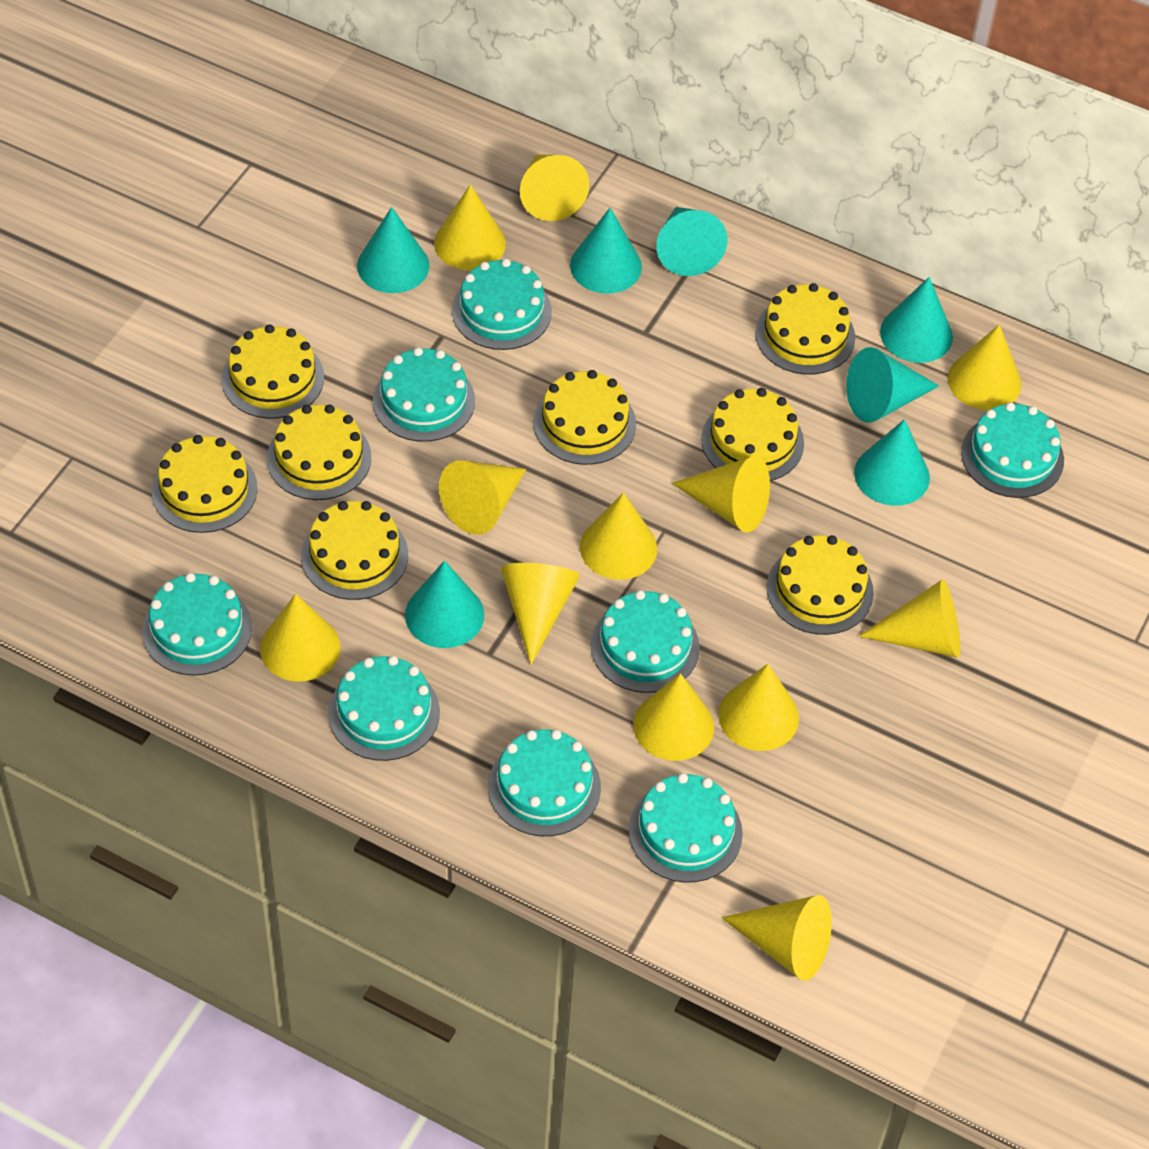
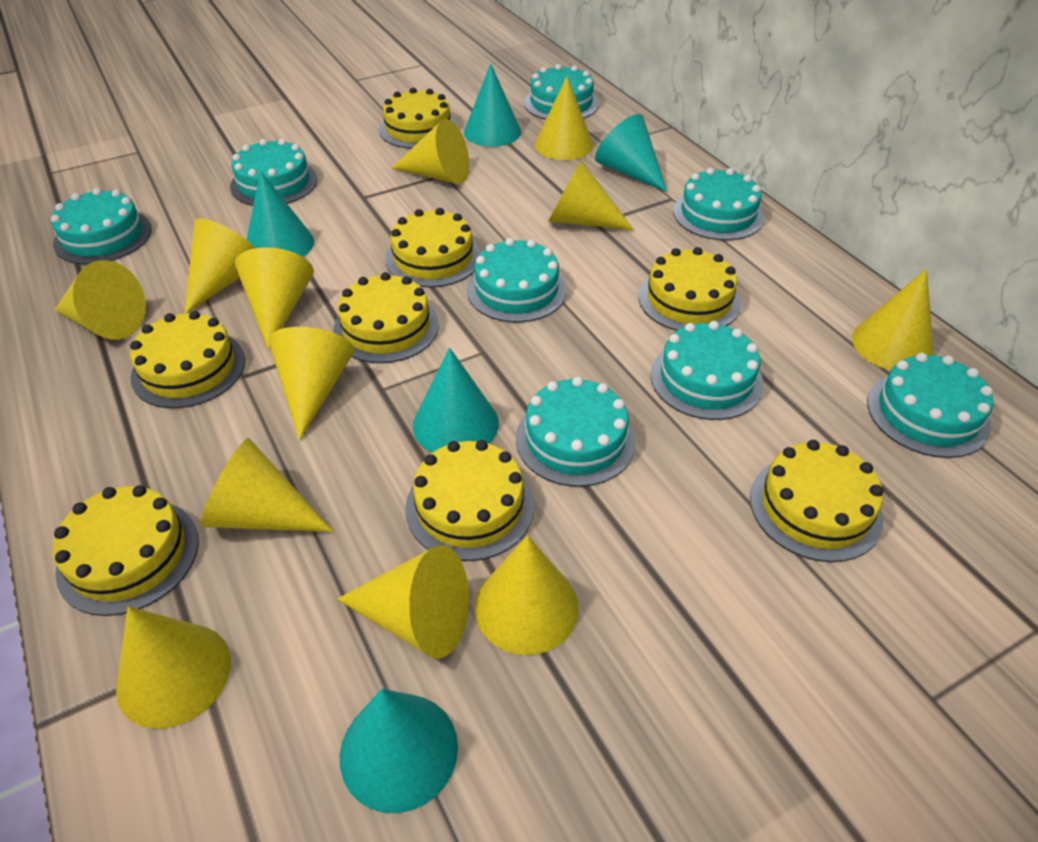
turquoise cone: 7 -> 5

